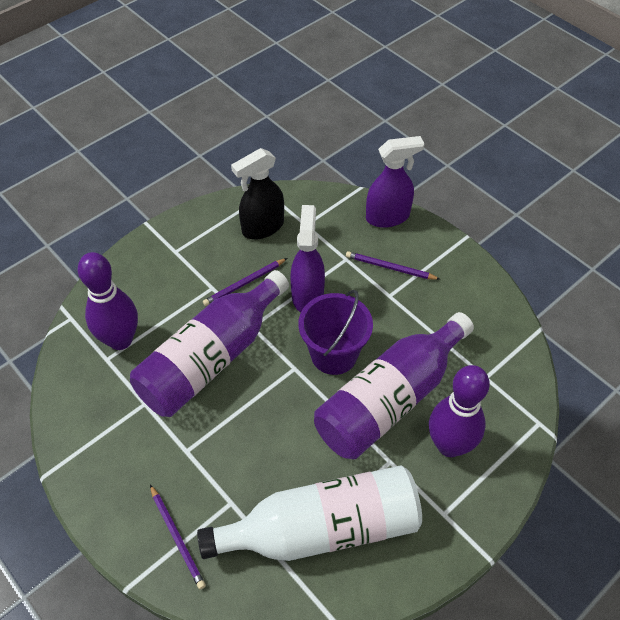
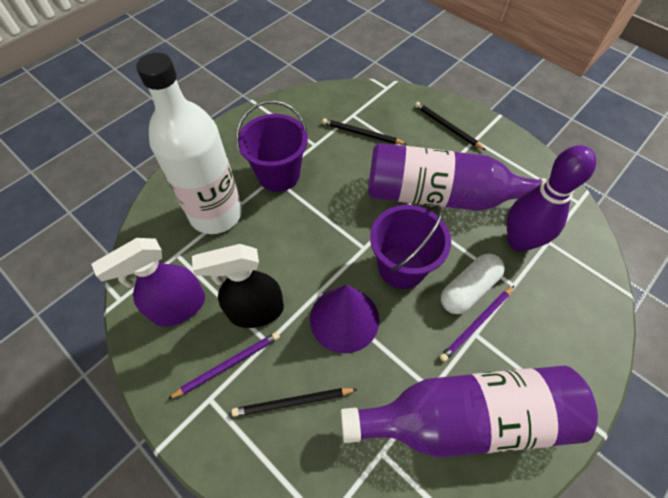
black pencil: 0 -> 3
purple bowling pin: 2 -> 1
purple bucket: 1 -> 2
purple cone: 0 -> 1
purple pencil: 3 -> 2
purple spray bottle: 2 -> 1
white capsule: 0 -> 1

